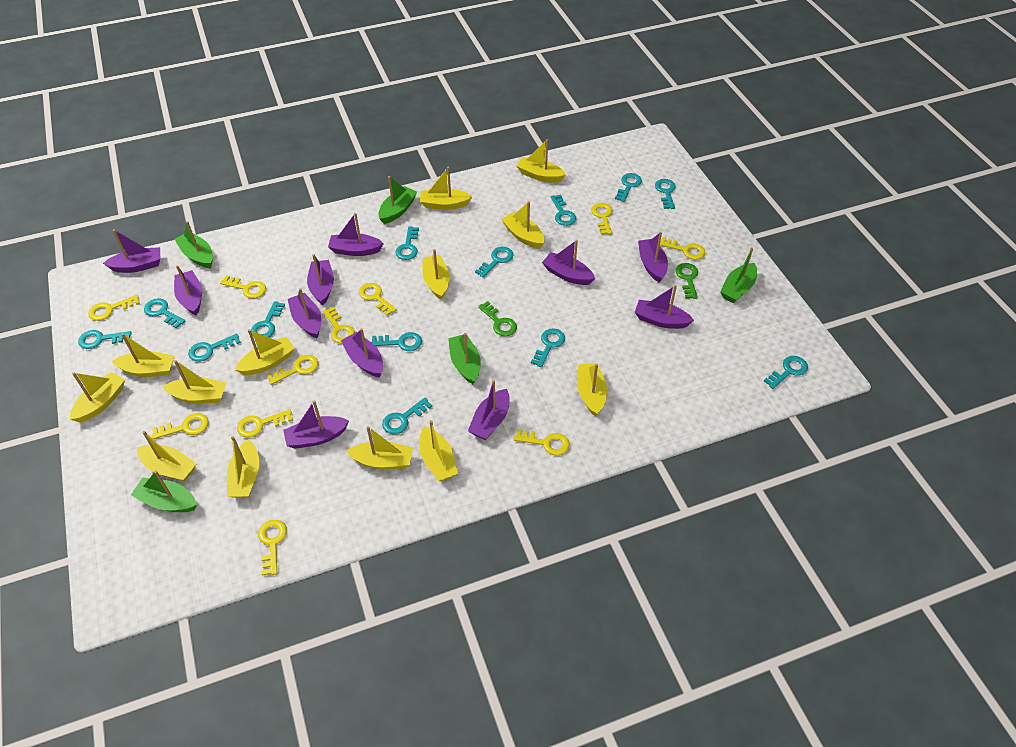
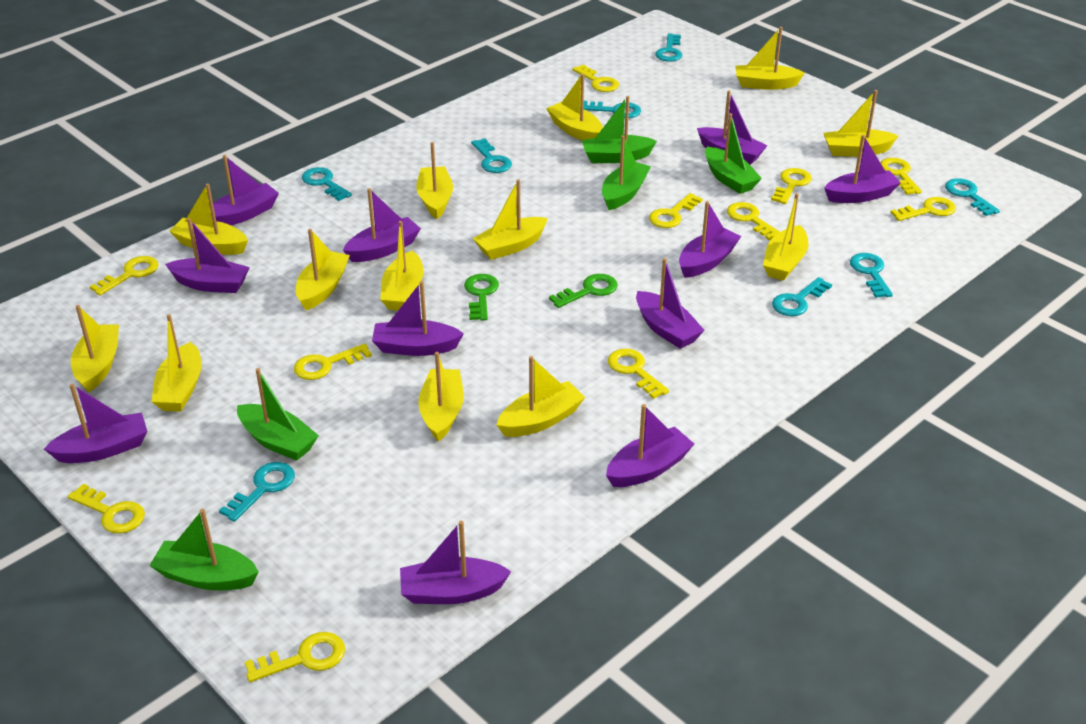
turquoise key: 13 -> 8

